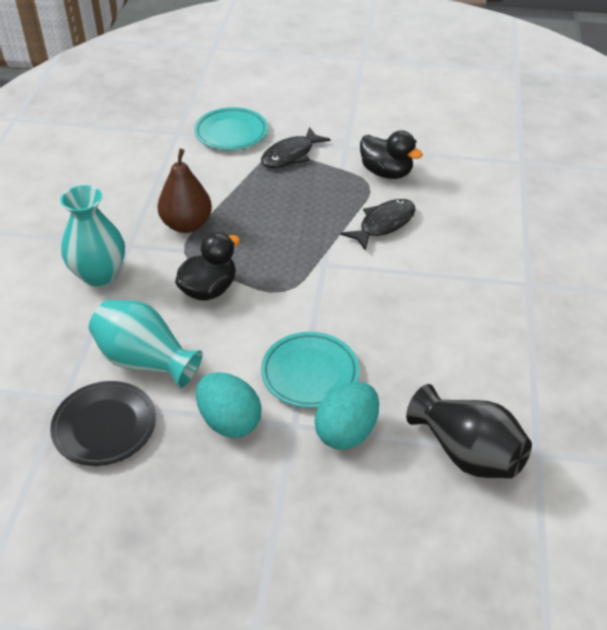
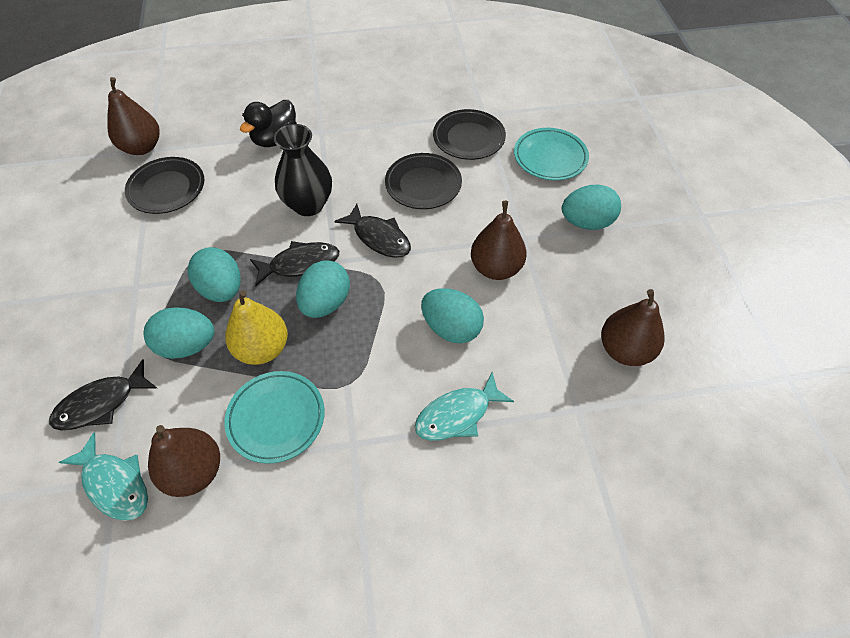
black duck: 2 -> 1
black fish: 2 -> 3
black plate: 1 -> 3
brown pear: 1 -> 4
turquoise egg: 2 -> 5
turquoise fish: 0 -> 2
turquoise vase: 2 -> 0
yellow pear: 0 -> 1

